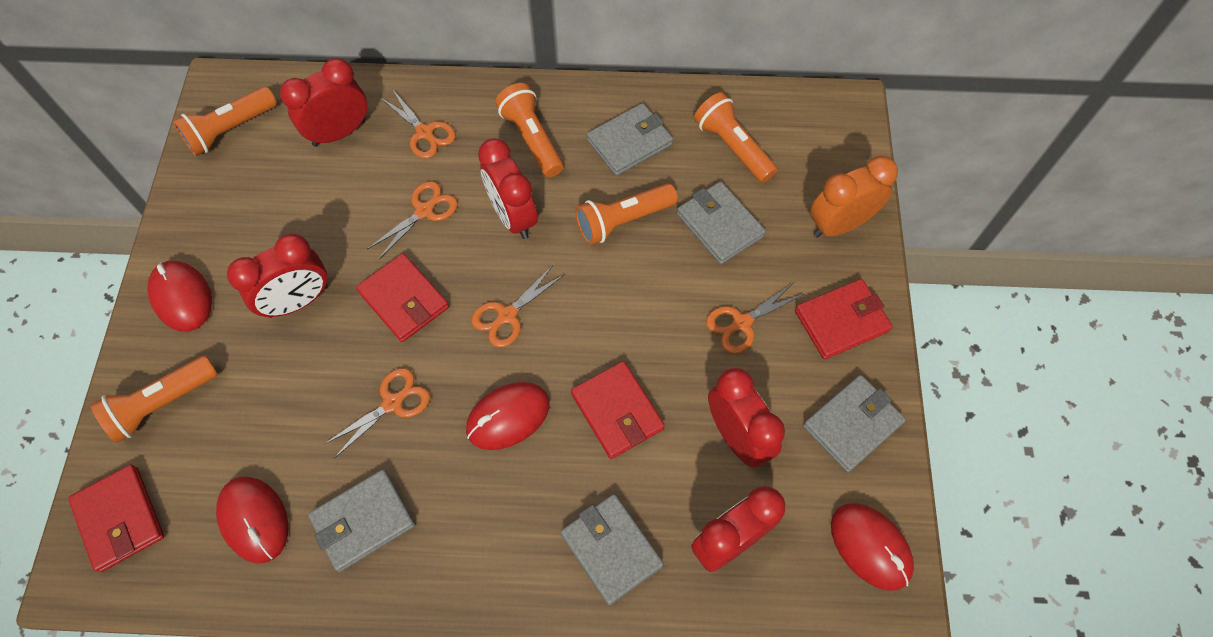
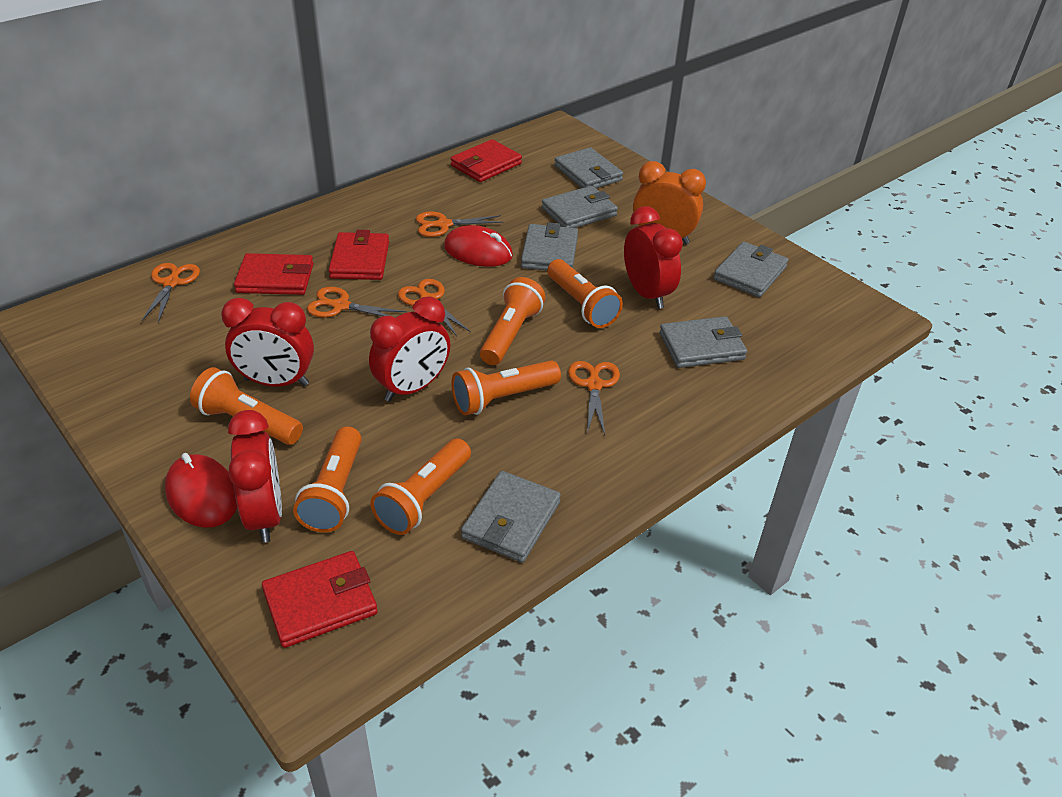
grey wallet: 5 -> 6
orange flashlight: 5 -> 6
red clock: 5 -> 4
red mouse: 4 -> 2

